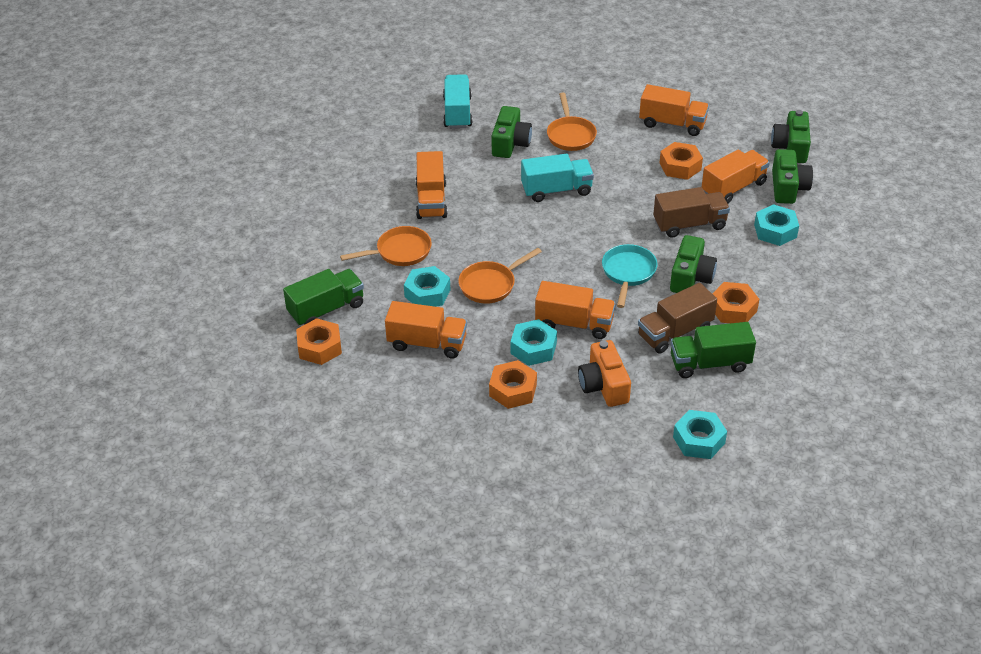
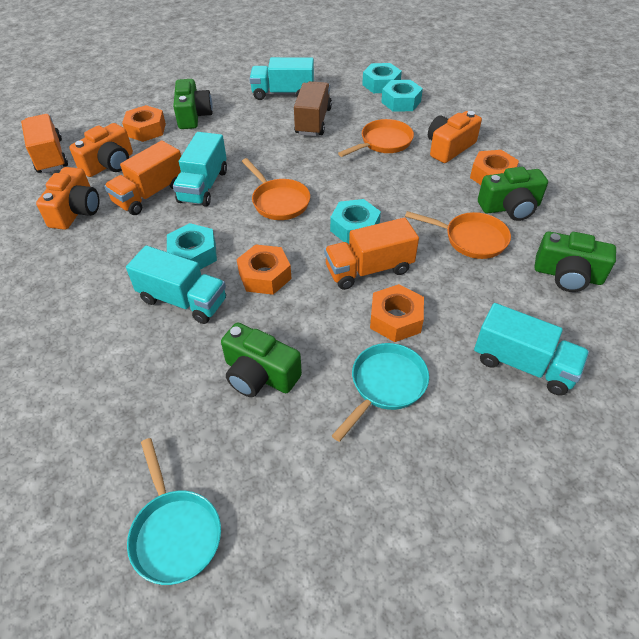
brown truck: 2 -> 1
green truck: 2 -> 0
orange camera: 1 -> 3
orange truck: 5 -> 3
turquoise pan: 1 -> 2
turquoise truck: 2 -> 4

